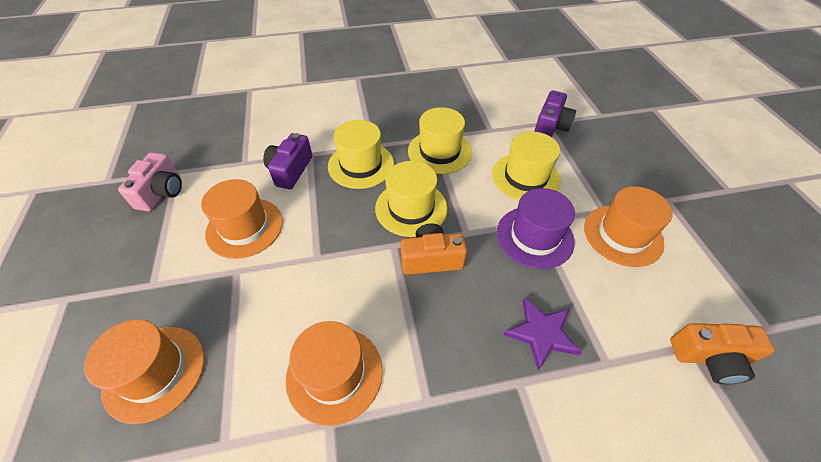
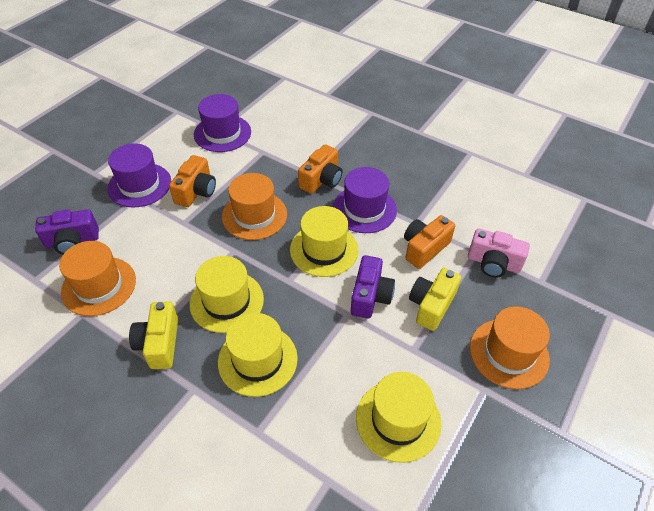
orange camera: 2 -> 3
orange hat: 4 -> 3
purple hat: 1 -> 3
purple star: 1 -> 0
yellow camera: 0 -> 2

